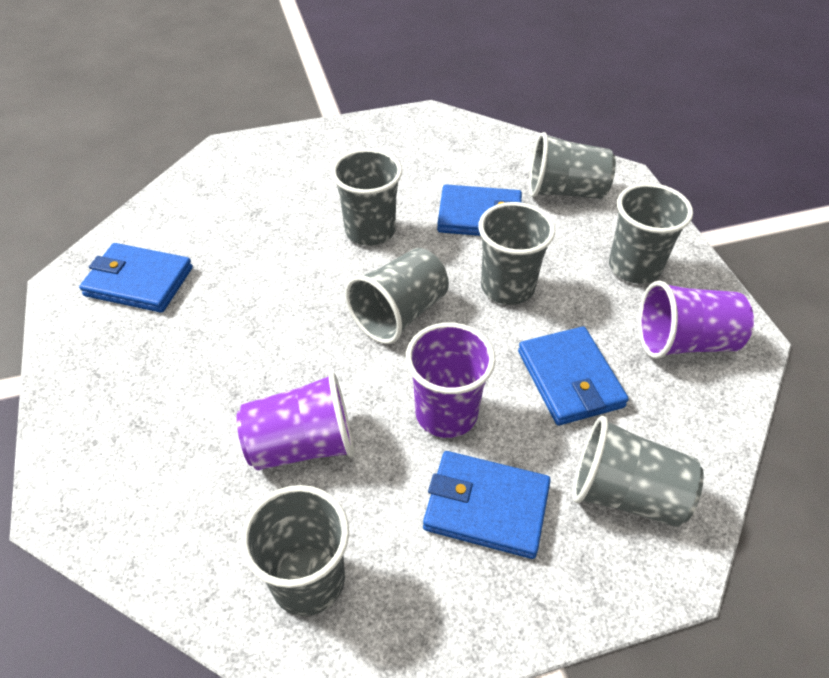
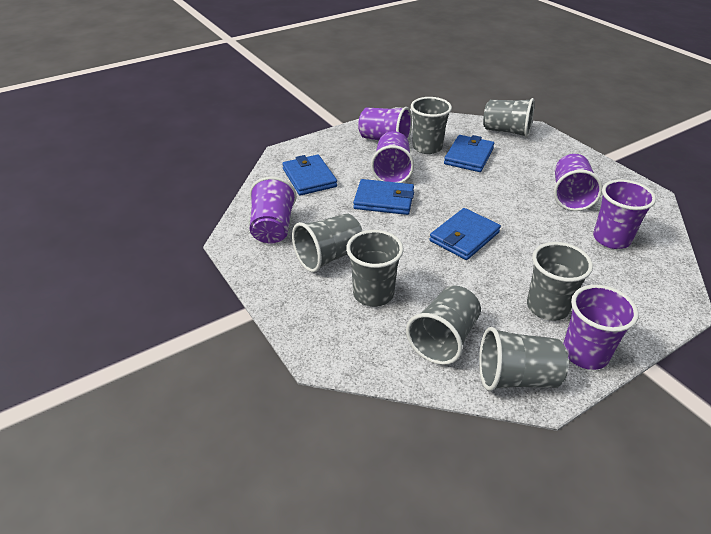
purple cup: 3 -> 6

